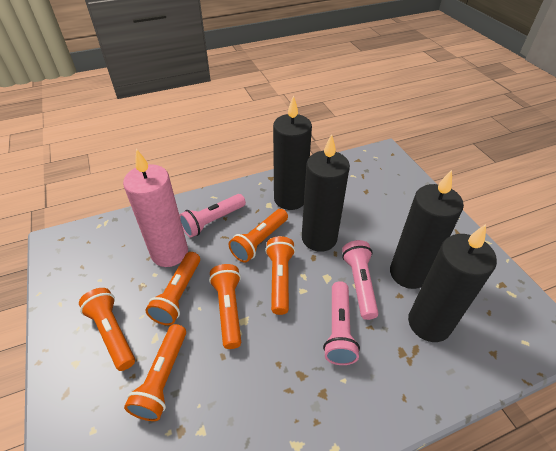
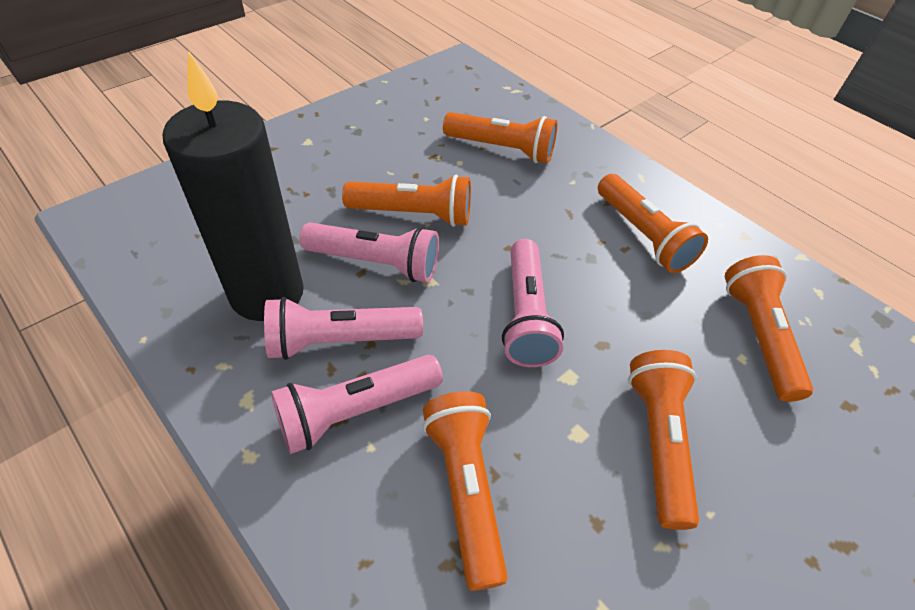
black candle: 4 -> 1
pink candle: 1 -> 0
pink flashlight: 3 -> 4

